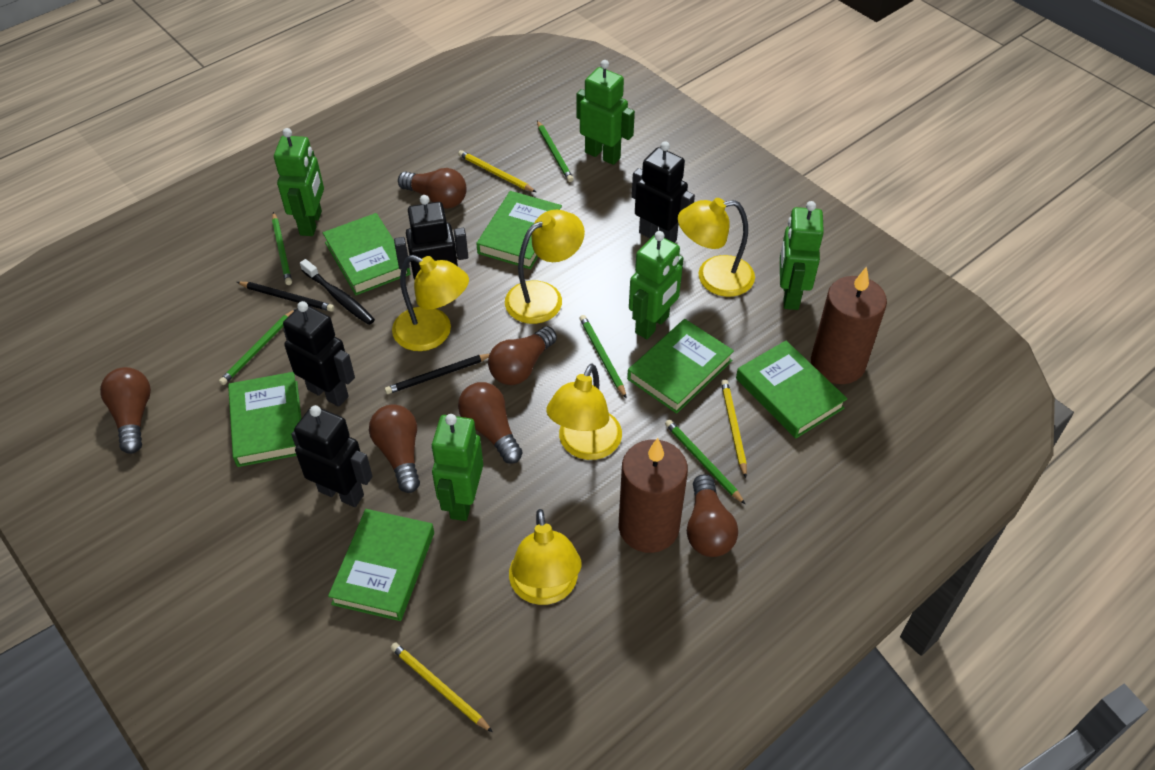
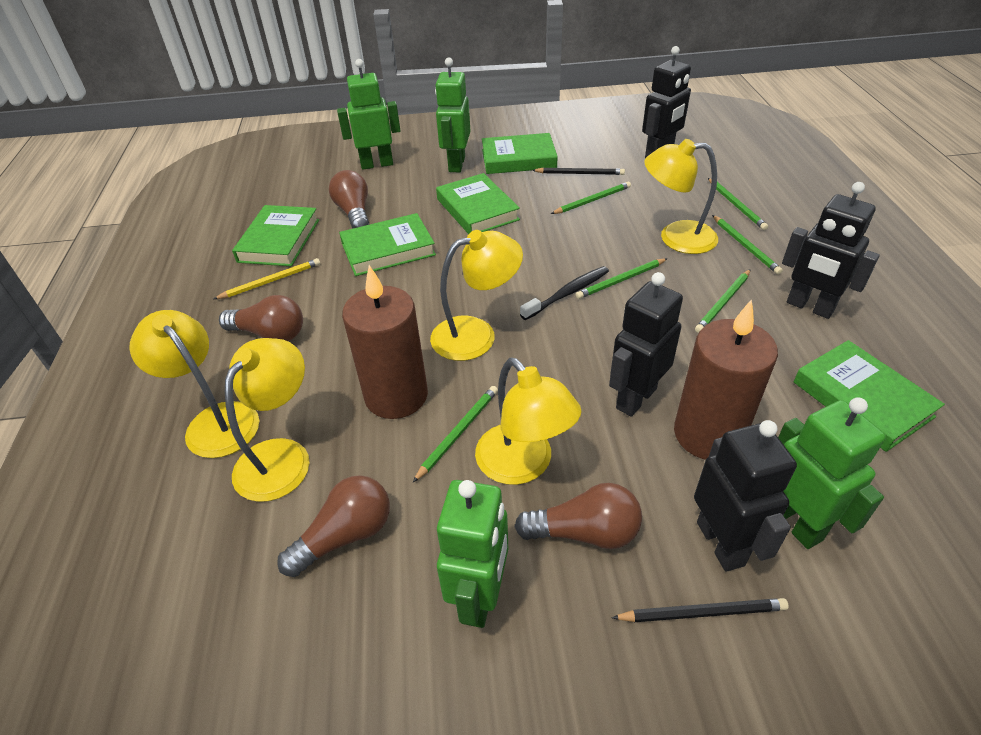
brown light bulb: 6 -> 4
green book: 6 -> 5
green pencil: 5 -> 6
green robot: 5 -> 4
yellow pencil: 3 -> 1

